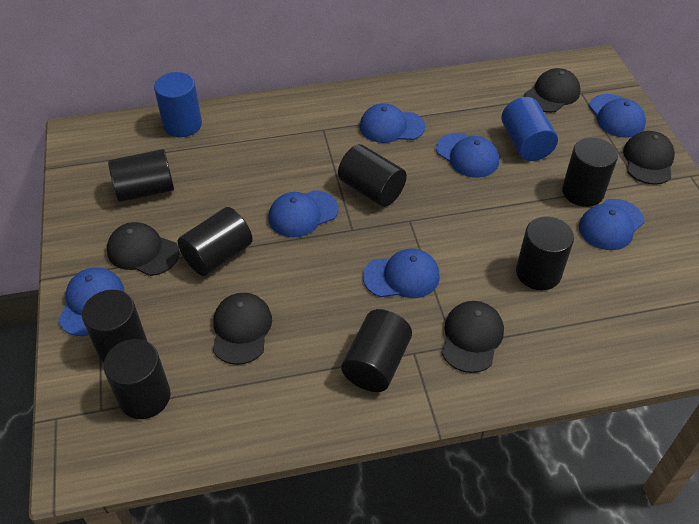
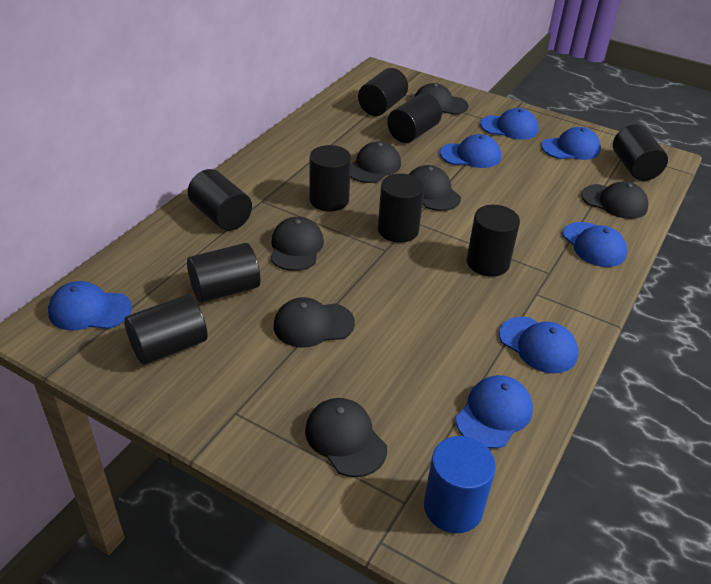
black cap: 5 -> 7
black cylinder: 8 -> 9
blue cylinder: 2 -> 1

